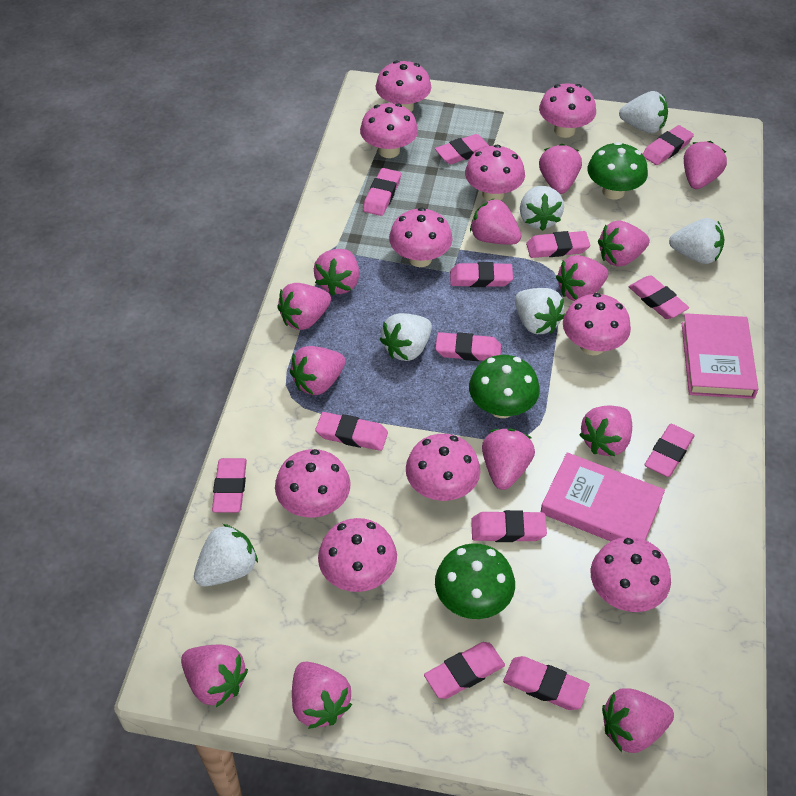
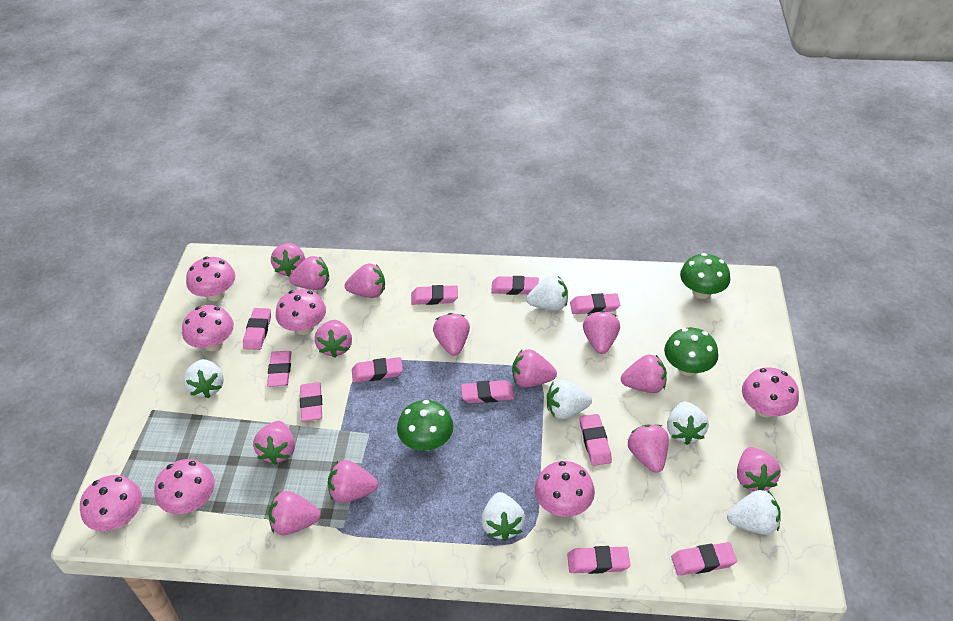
pink book: 2 -> 0
pink eraser: 13 -> 11
pink mushroom: 10 -> 7

